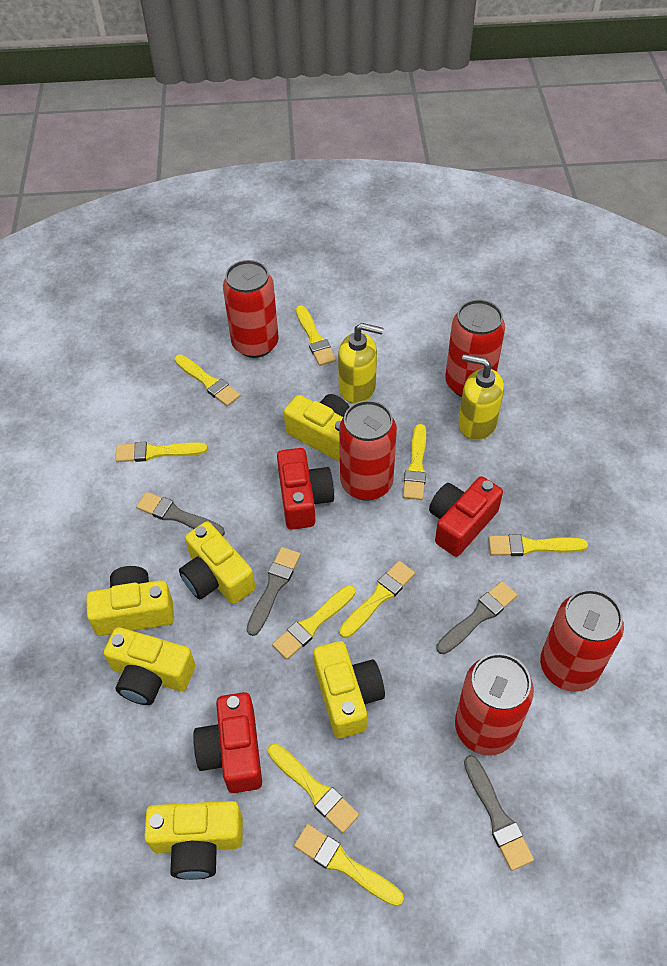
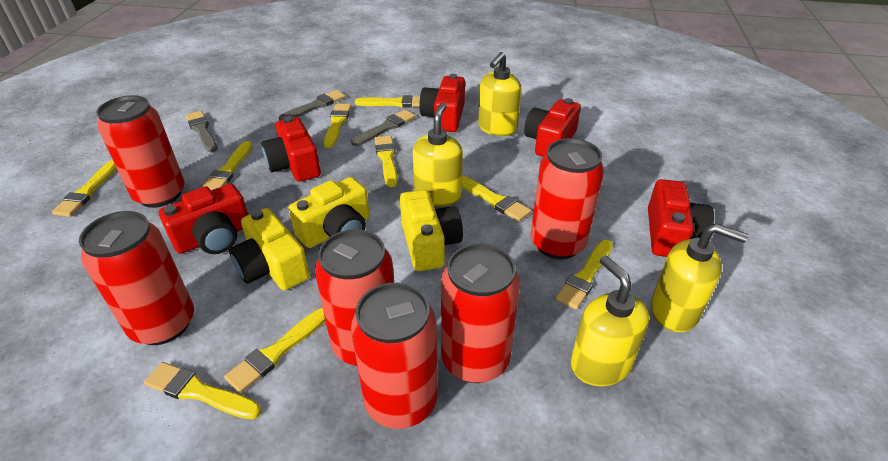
grey brush: 4 -> 3
red camera: 3 -> 5
red can: 5 -> 6
yellow camera: 6 -> 3
yellow soap dispenser: 2 -> 4

